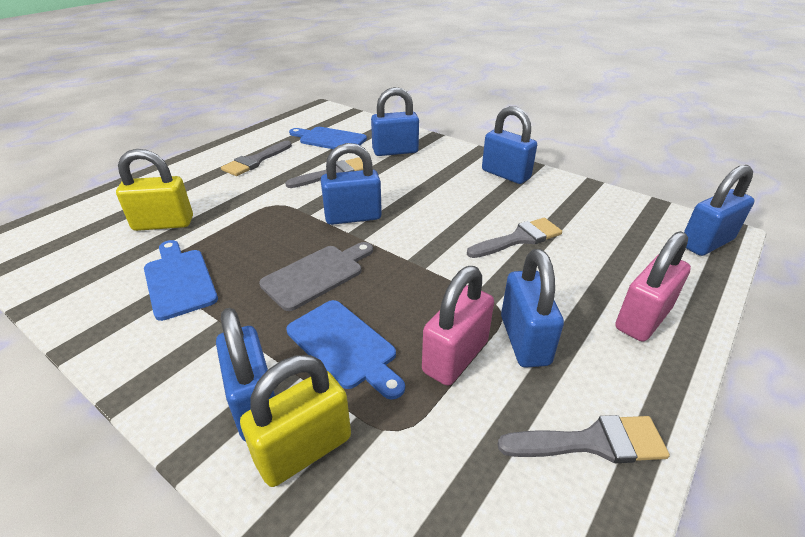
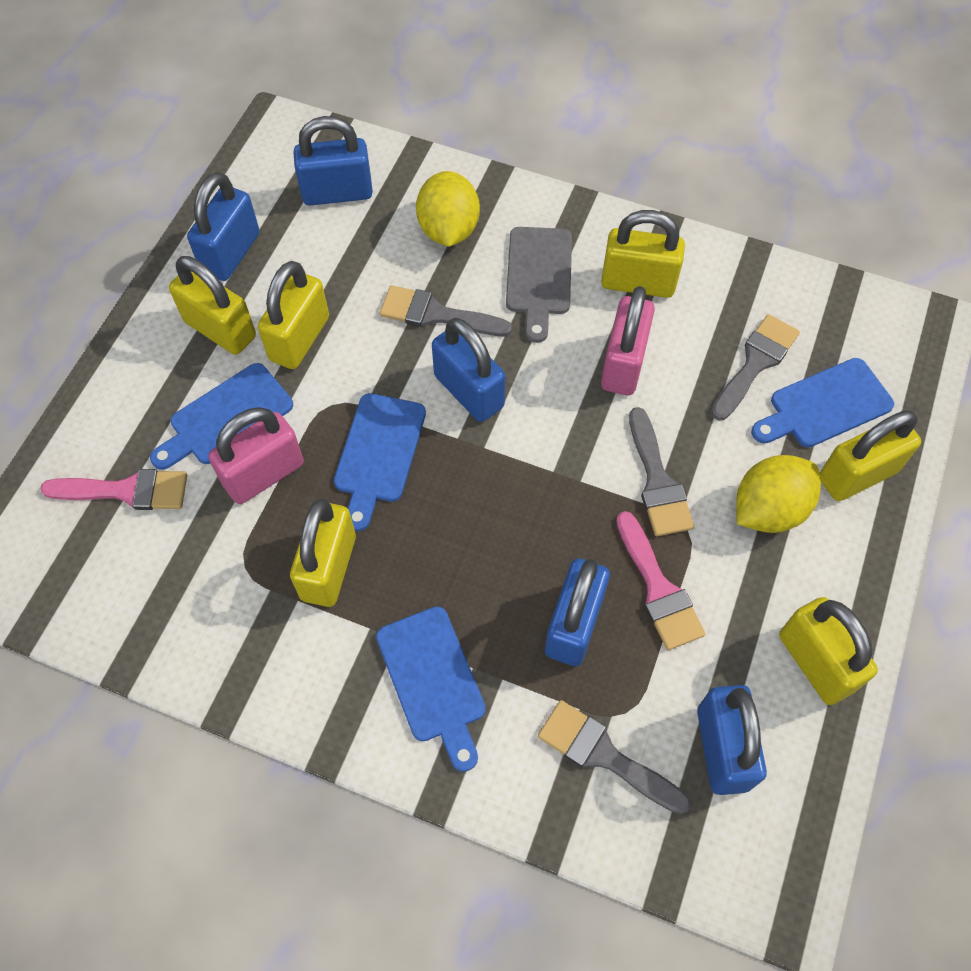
blue cutting board: 3 -> 4
blue padlock: 6 -> 5
pink brush: 0 -> 2
yellow lemon: 0 -> 2
yellow padlock: 2 -> 6

